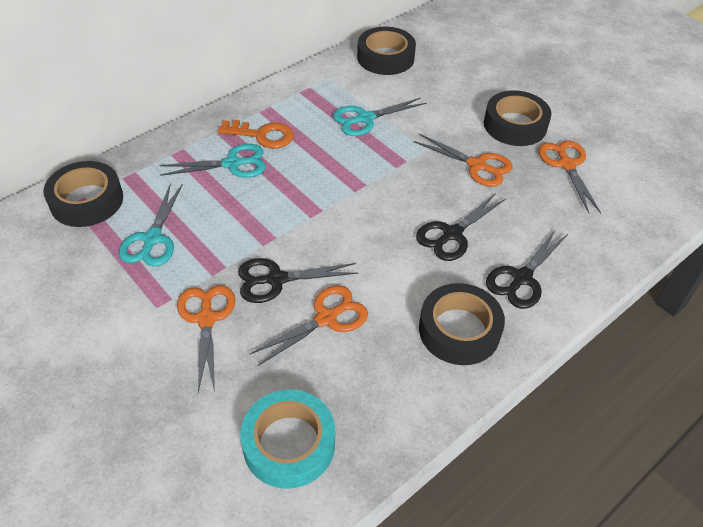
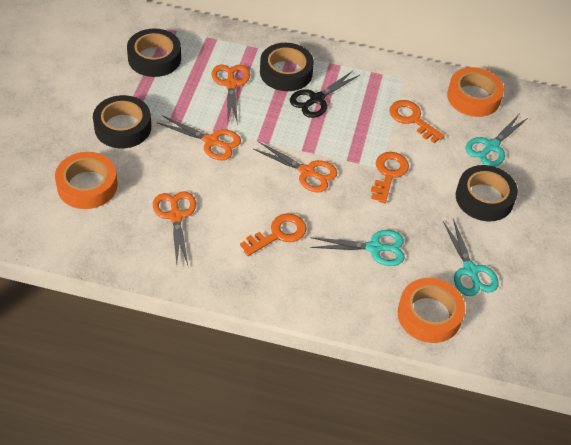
black scissors: 3 -> 1
orange key: 1 -> 3
orange tape: 0 -> 3
turquoise tape: 1 -> 0

